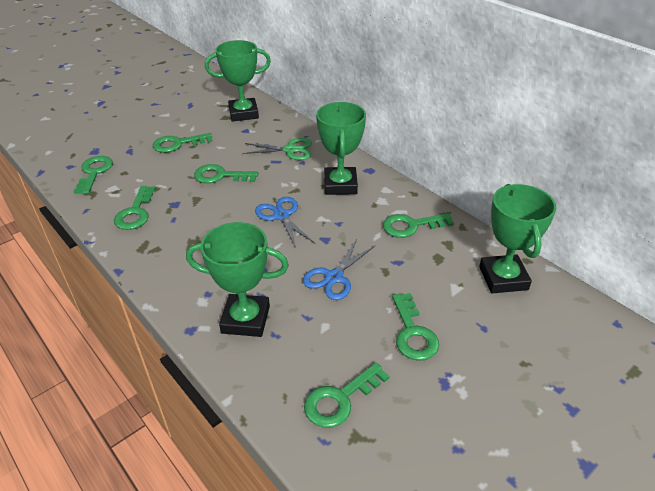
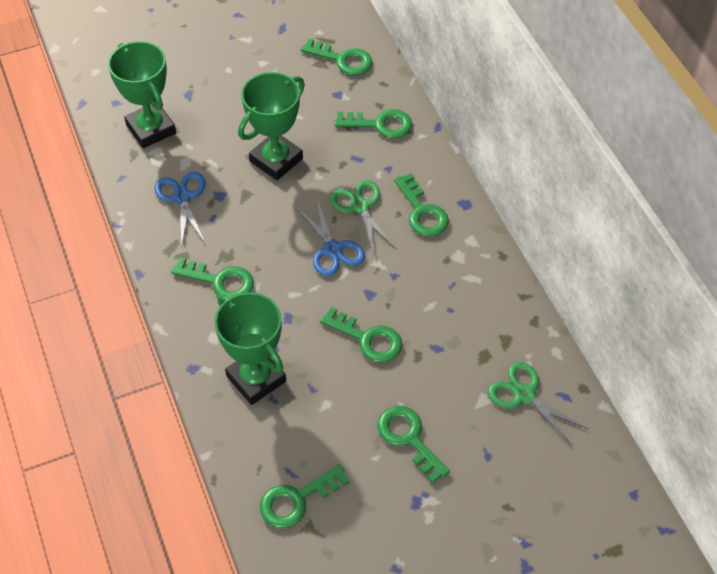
green scissors: 1 -> 2
green trophy: 4 -> 3

